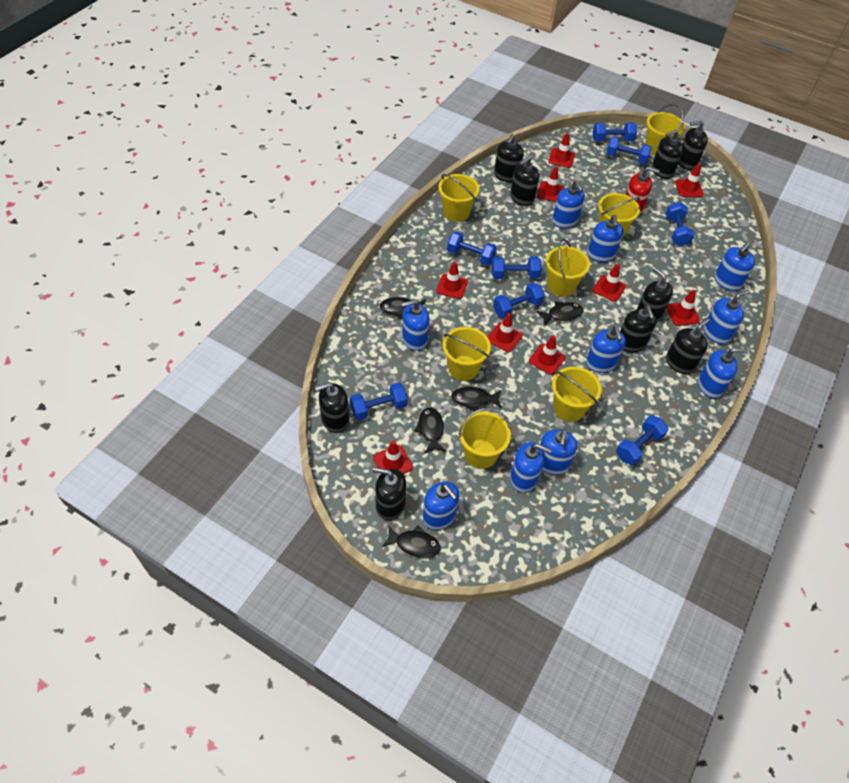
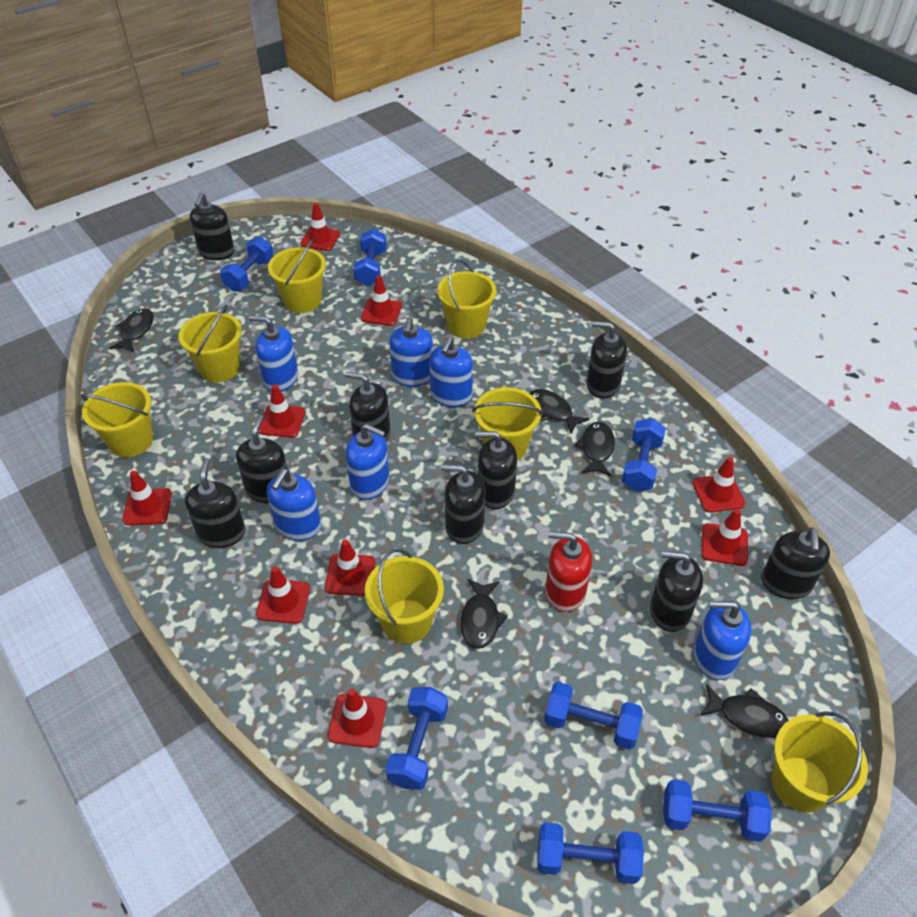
blue dumbbell: 8 -> 7
blue soap dispenser: 10 -> 6

